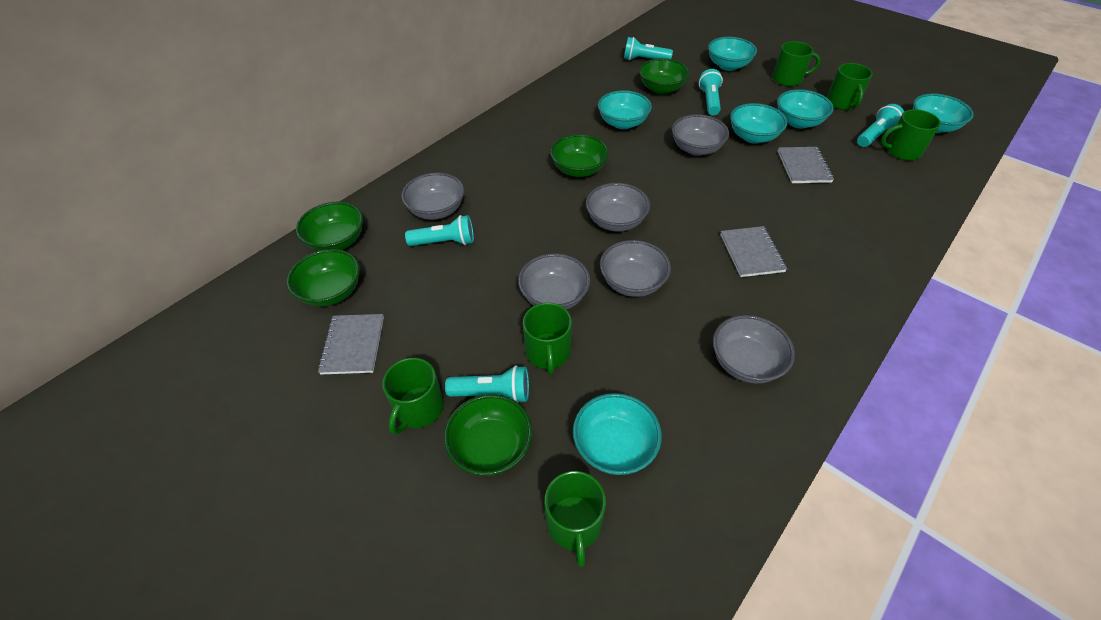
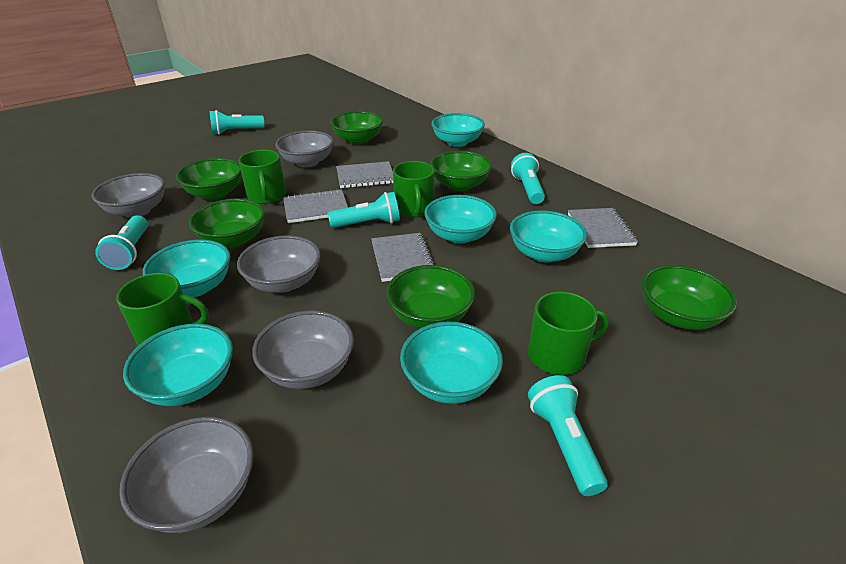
green bowl: 5 -> 6
green mug: 6 -> 4
grey bowl: 6 -> 5
grey notebook: 3 -> 4

